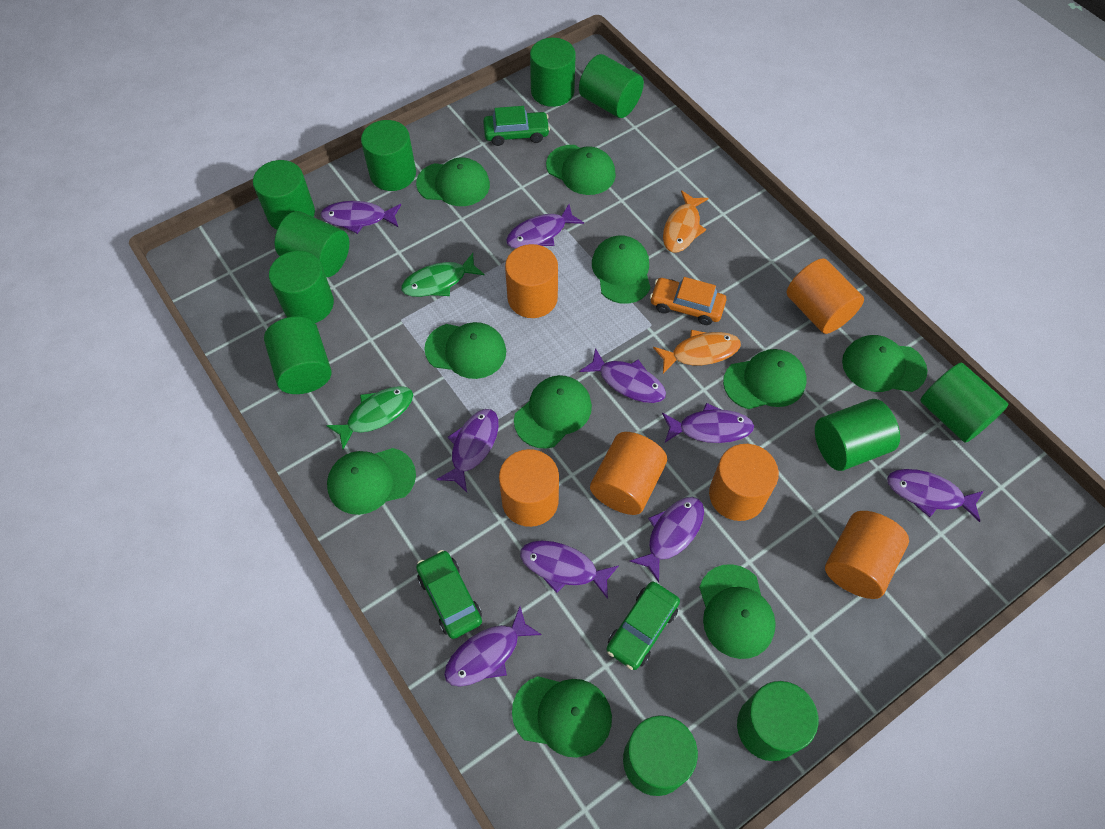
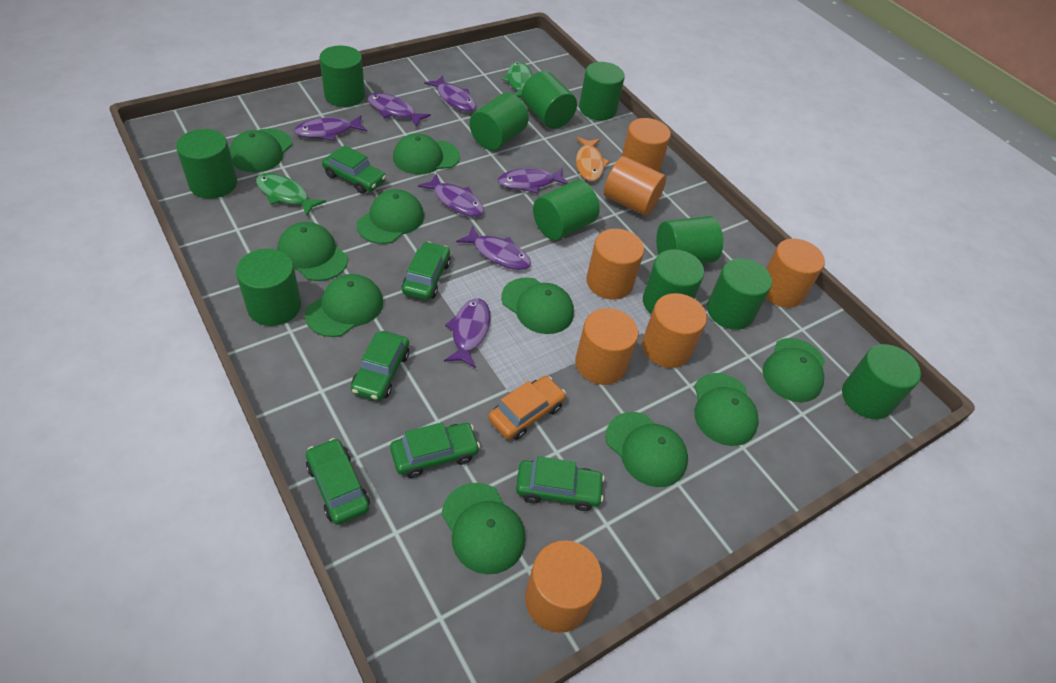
green car: 3 -> 6
orange cylinder: 6 -> 7
orange fish: 2 -> 1
purple fish: 9 -> 7

